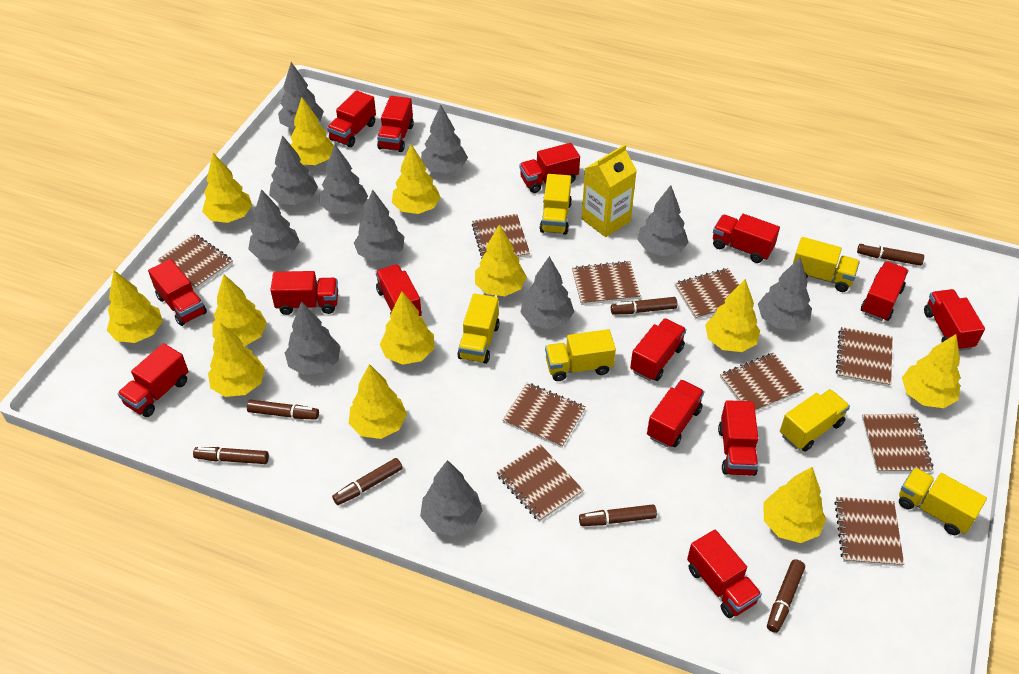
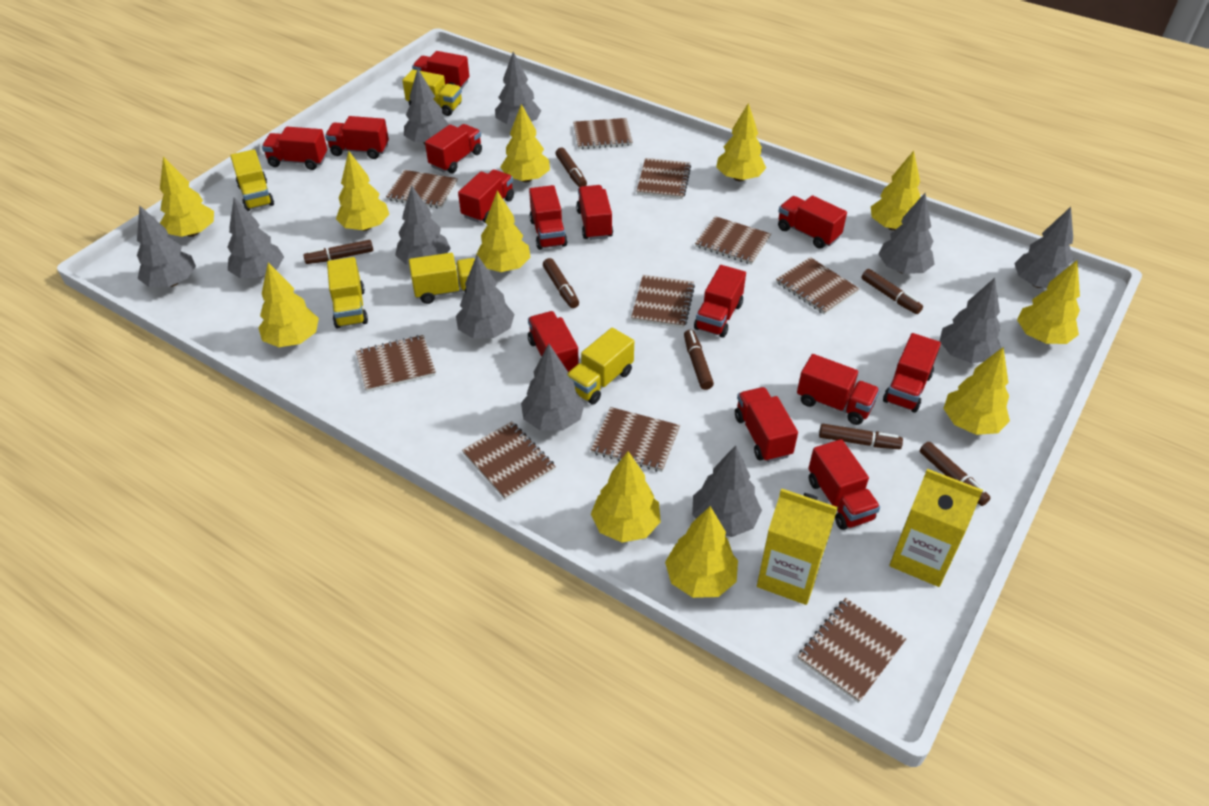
yellow carton: 1 -> 2
yellow tree: 12 -> 11
yellow truck: 6 -> 5

